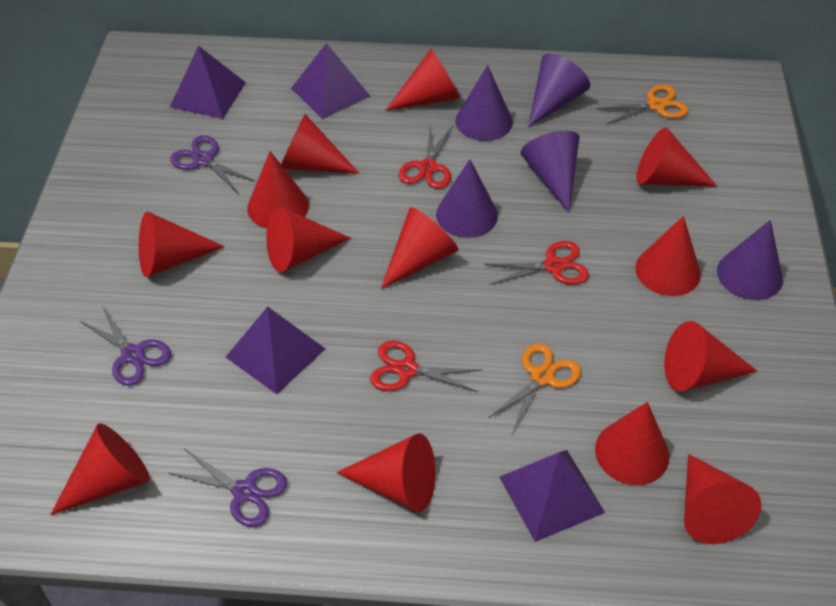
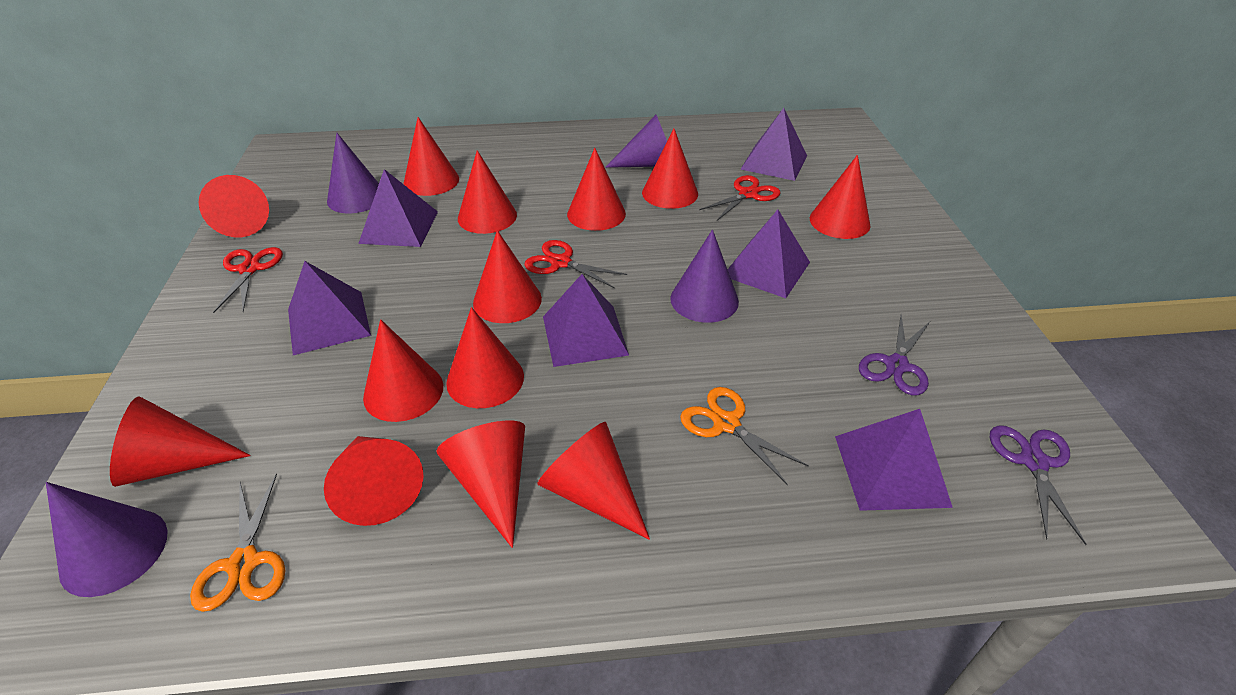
purple cone: 5 -> 4
purple pyramid: 4 -> 6
purple scissors: 3 -> 2

